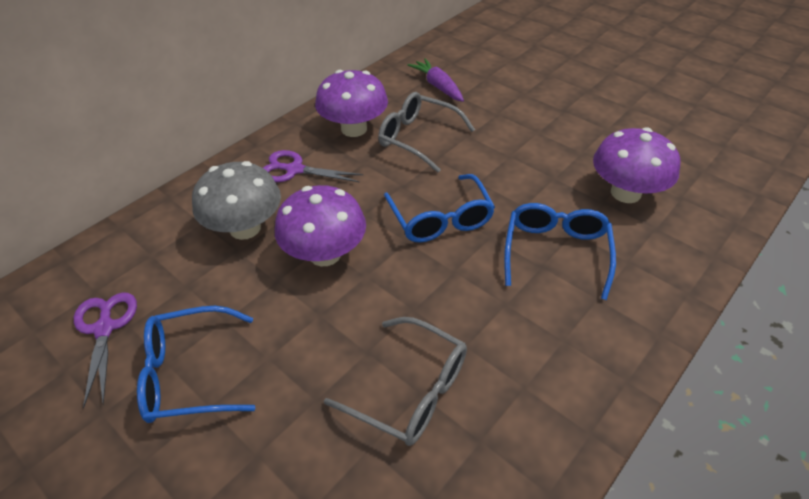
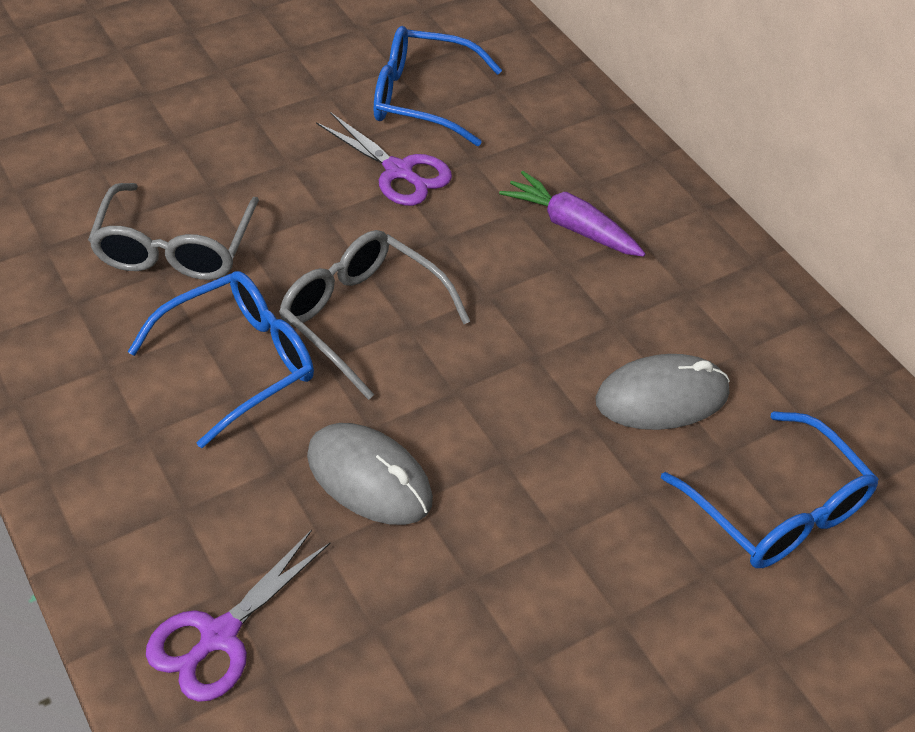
grey mouse: 0 -> 2
grey mushroom: 1 -> 0
purple mushroom: 3 -> 0

